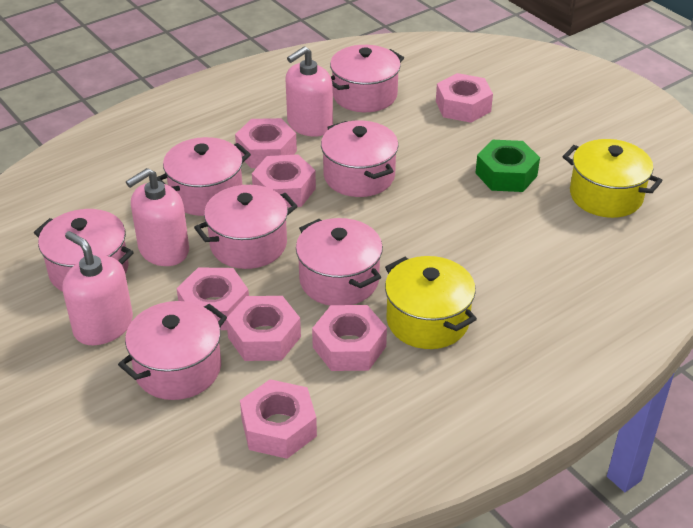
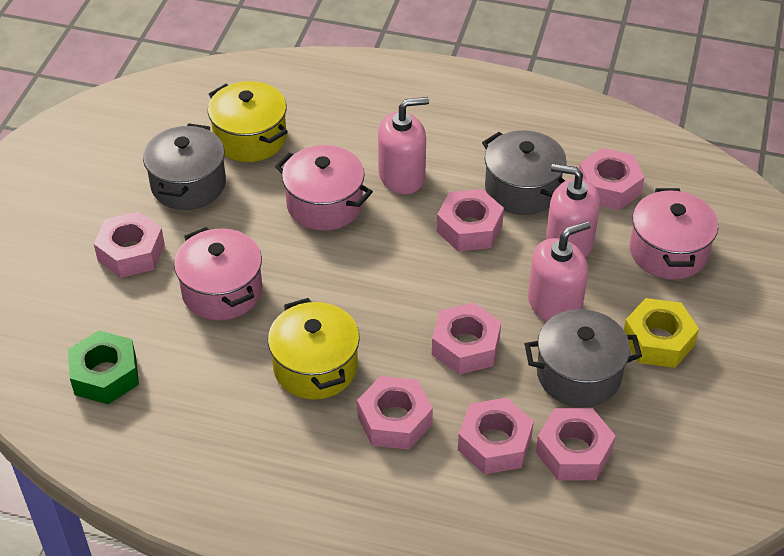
grey pot: 0 -> 3
pink pot: 7 -> 3
yellow nut: 0 -> 1

